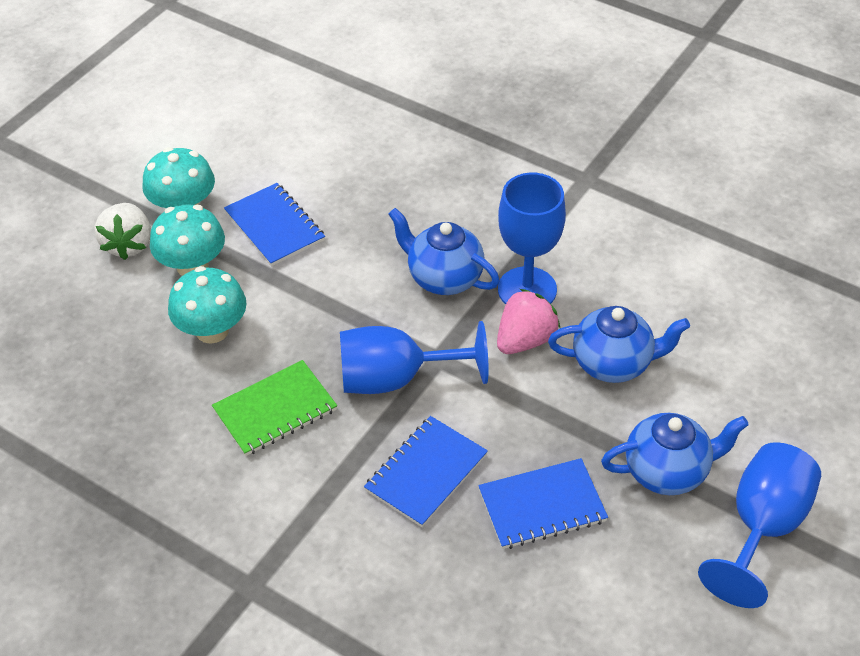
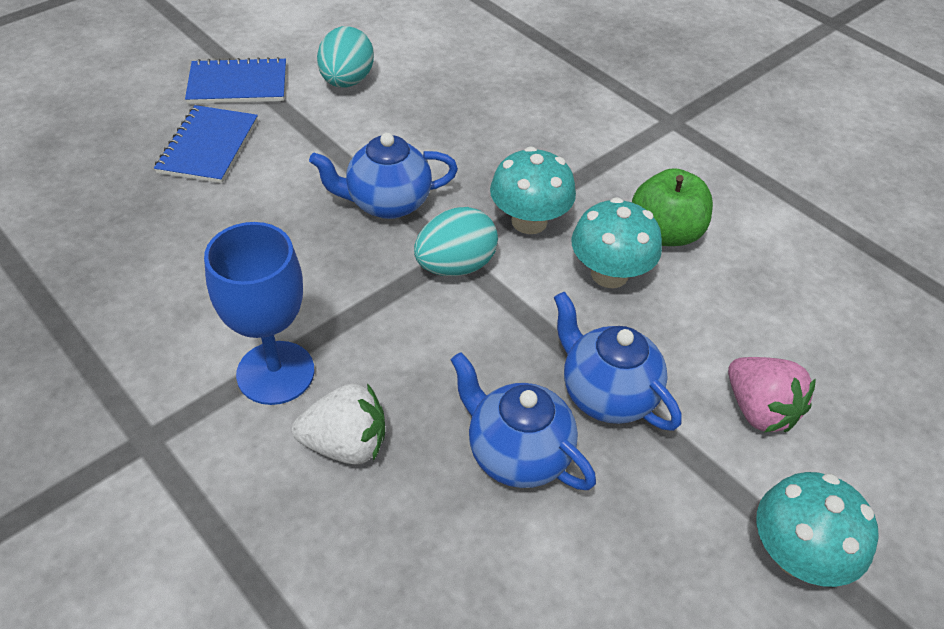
blue goblet: 3 -> 1
blue notebook: 3 -> 2
green apple: 0 -> 1
green notebook: 1 -> 0
turquoise egg: 0 -> 2

